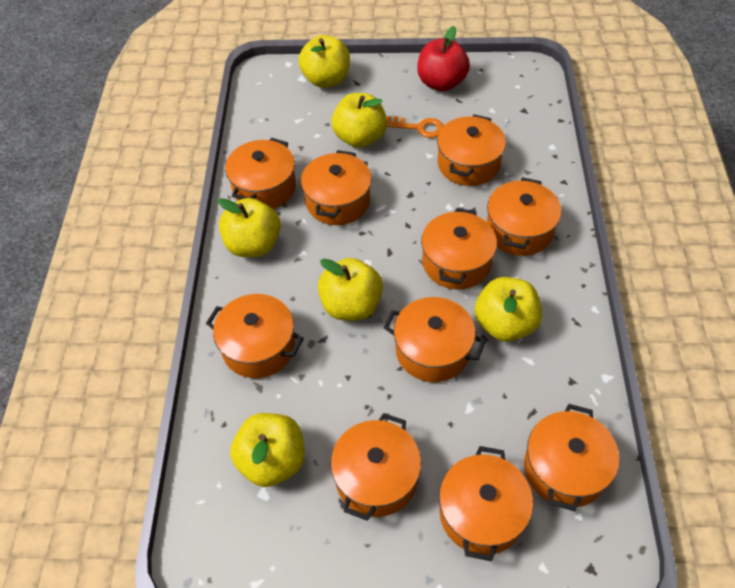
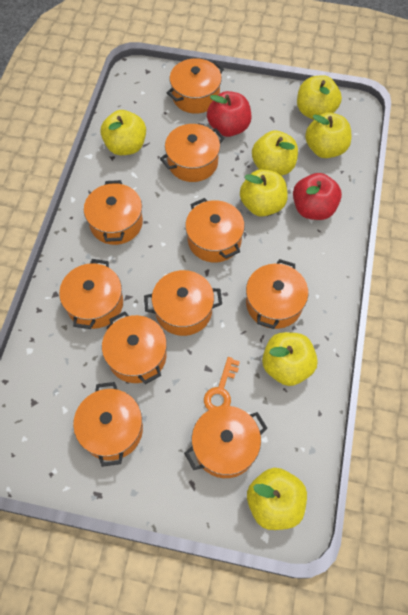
red apple: 1 -> 2
yellow apple: 6 -> 7

